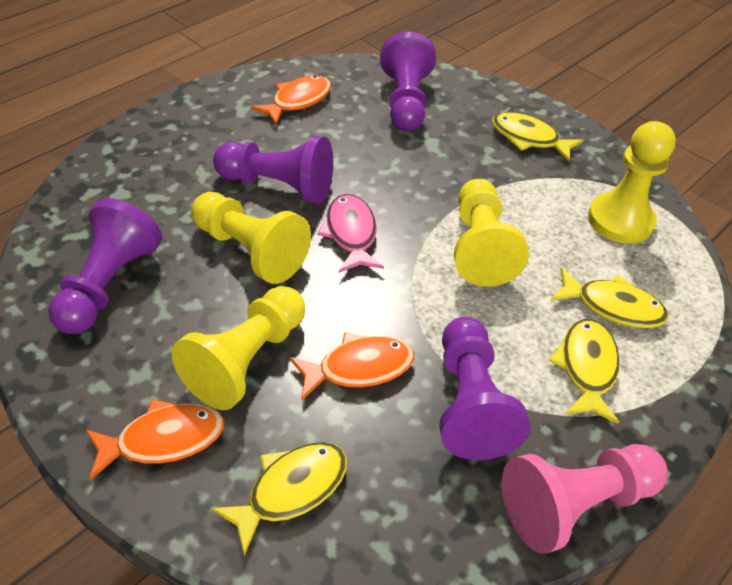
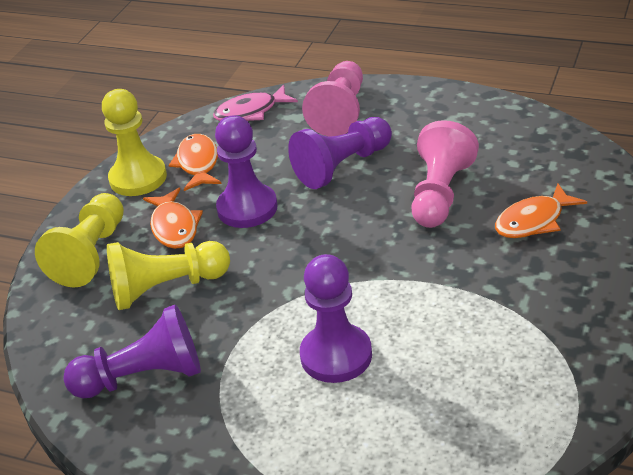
pink pawn: 1 -> 2
yellow fish: 4 -> 0
yellow pawn: 4 -> 3

